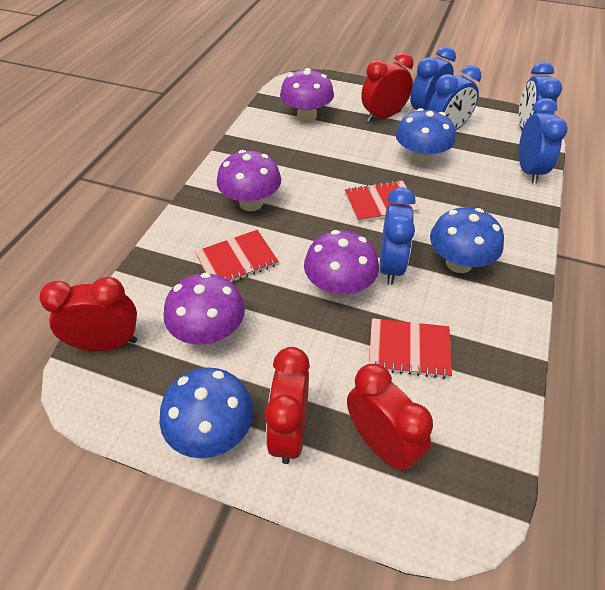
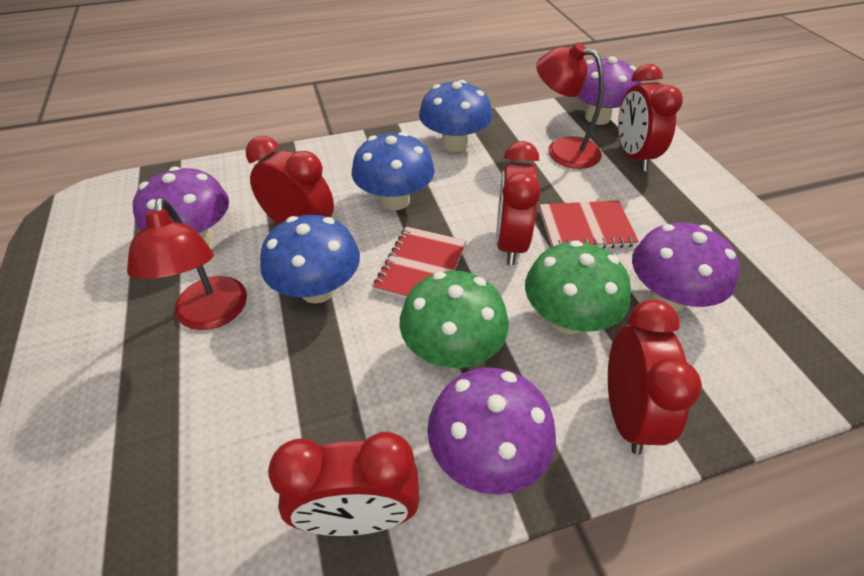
blue clock: 5 -> 0
green mushroom: 0 -> 2
red clock: 4 -> 5
red lamp: 0 -> 2
red notebook: 3 -> 2

